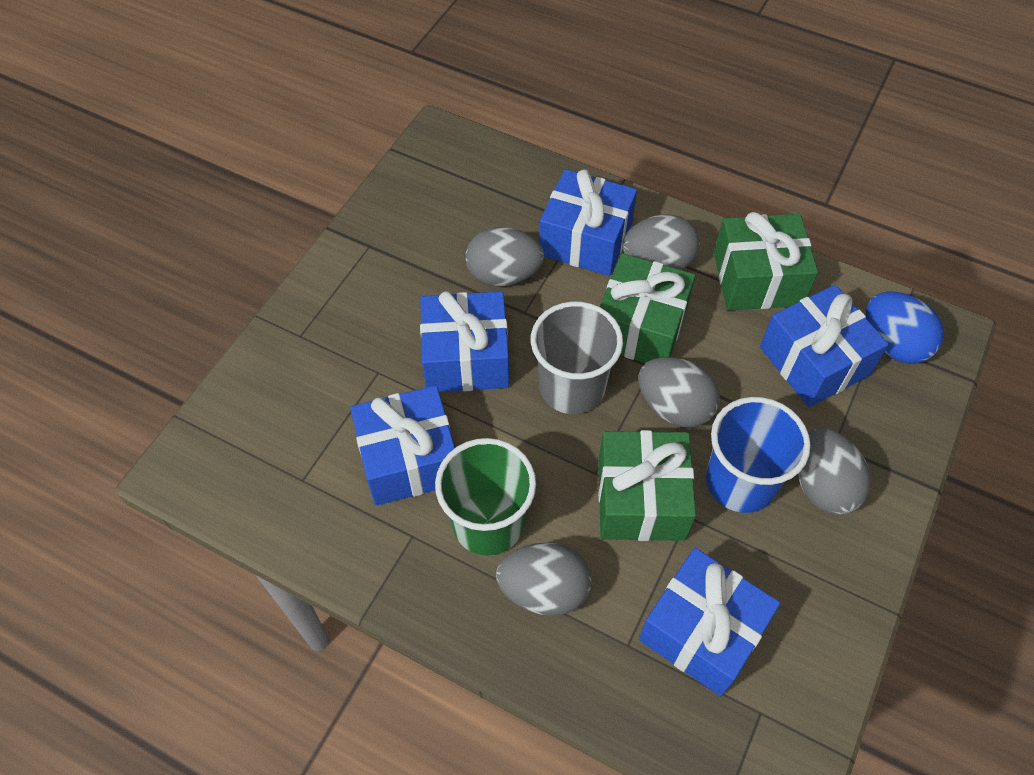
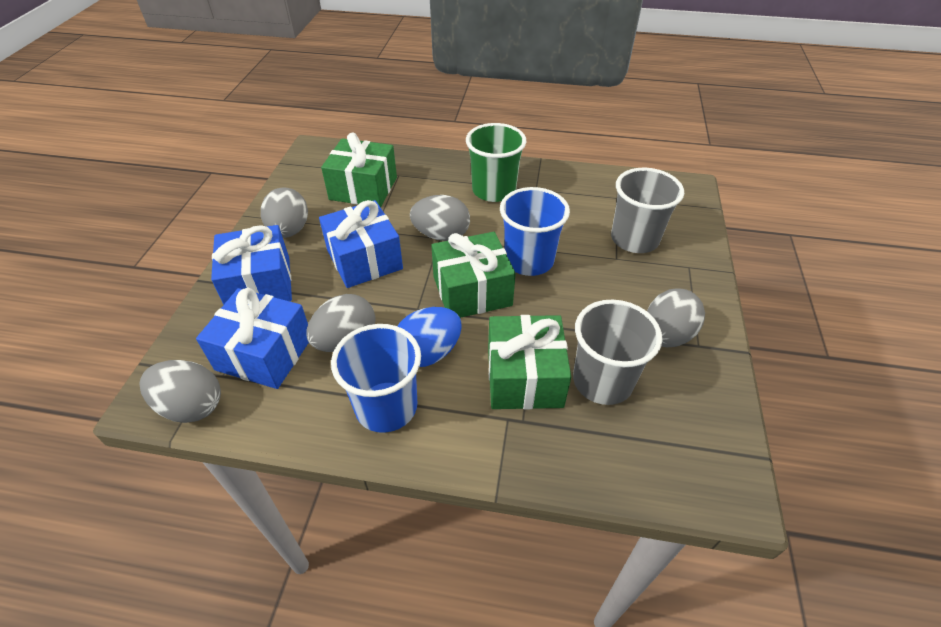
blue cup: 1 -> 2
blue gift: 5 -> 3
grey cup: 1 -> 2

